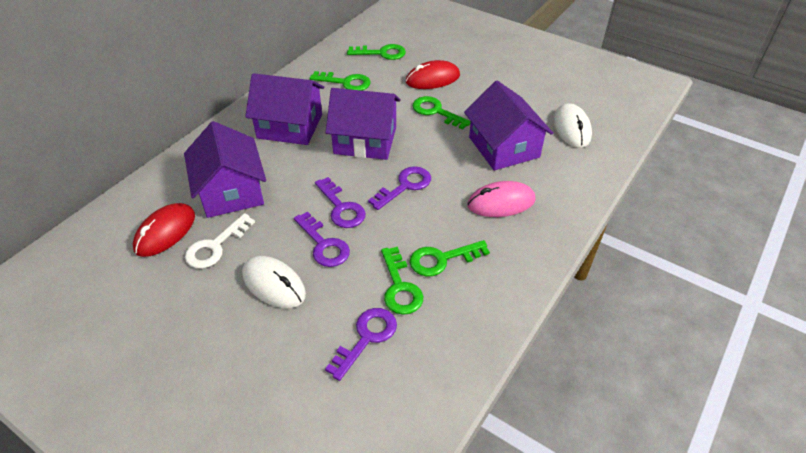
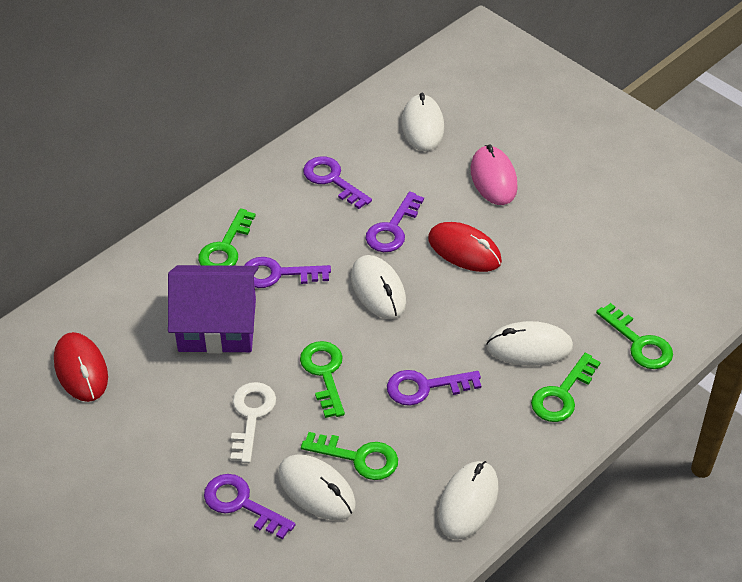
purple house: 4 -> 1
purple key: 4 -> 5
white mouse: 2 -> 5

